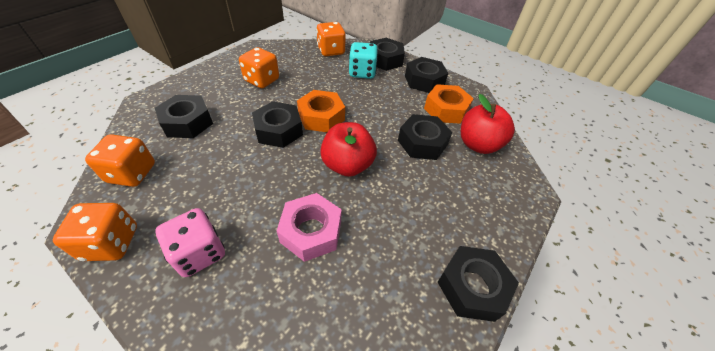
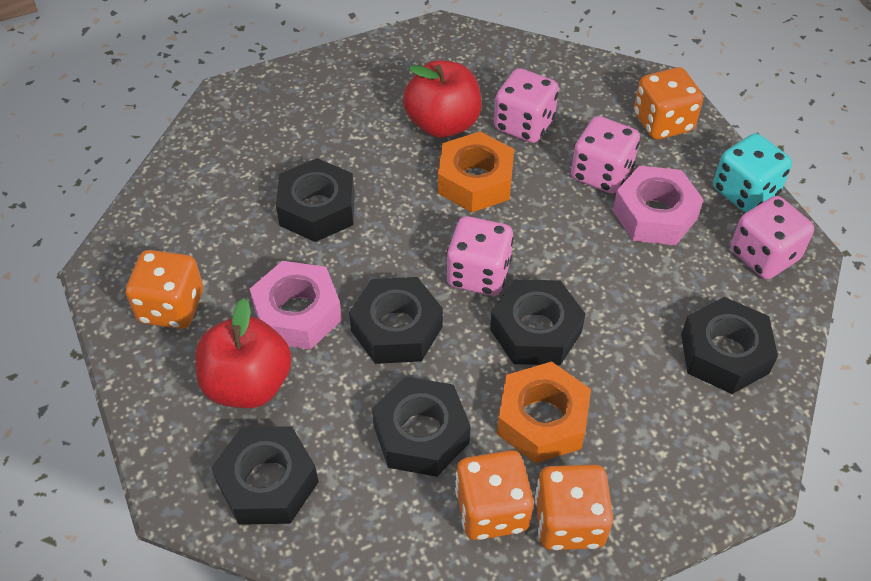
pink dice: 1 -> 4
pink nut: 1 -> 2

